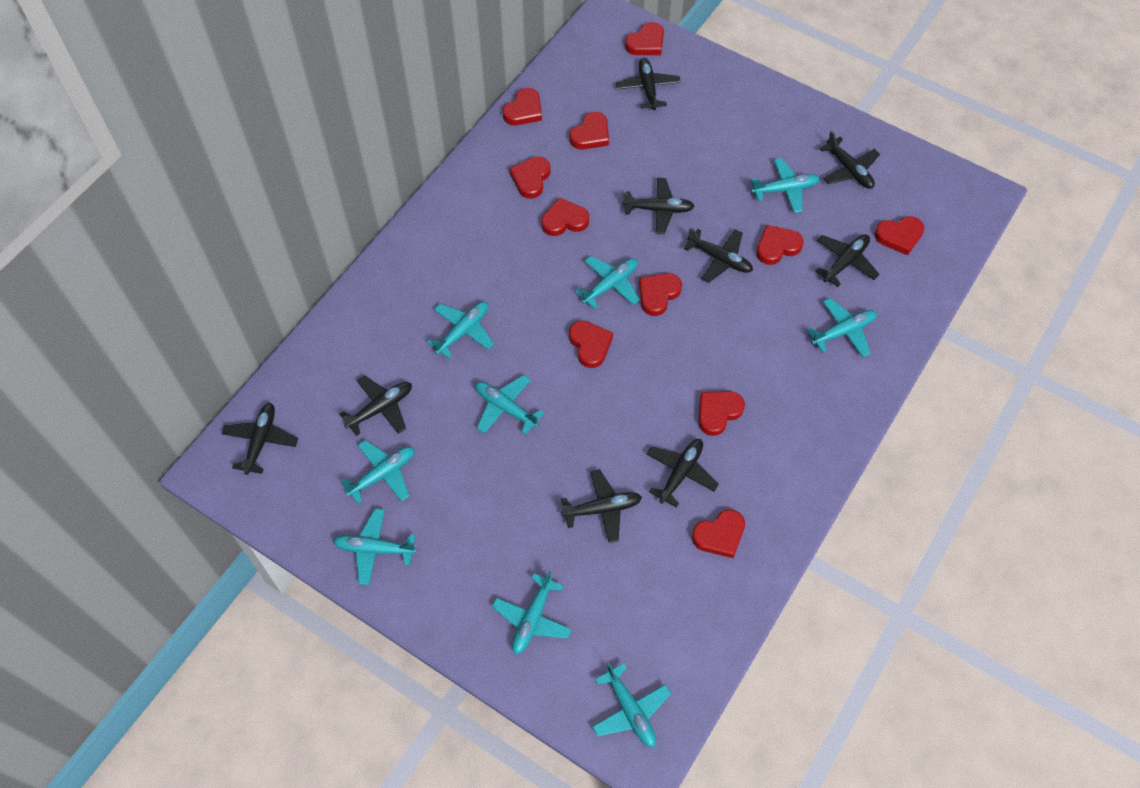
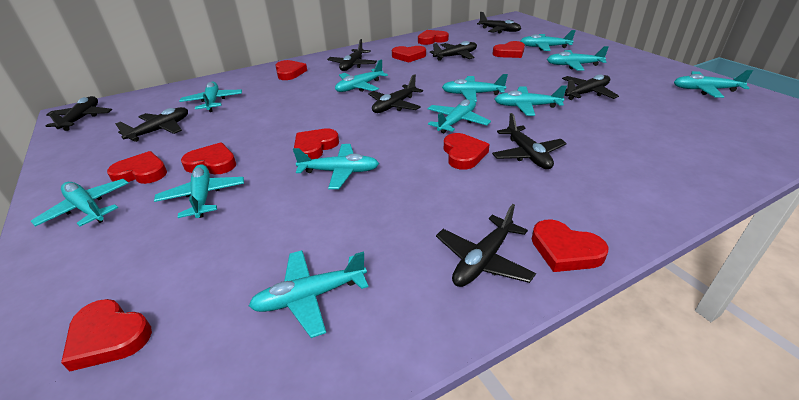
red heart: 11 -> 10
turquoise plane: 9 -> 12

